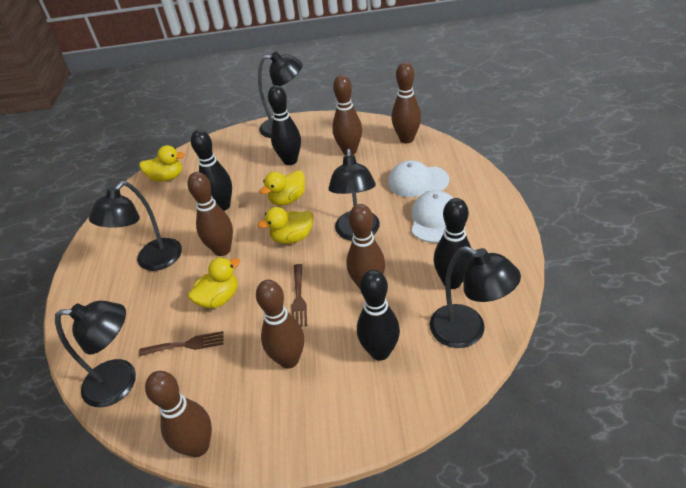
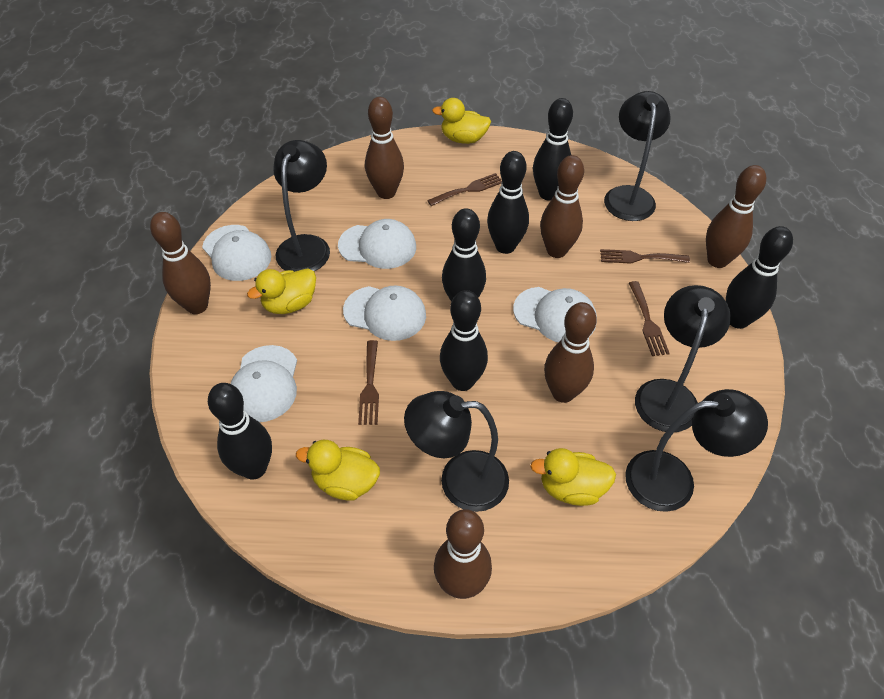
black bowling pin: 4 -> 6
brown fork: 2 -> 4
white cap: 2 -> 5

